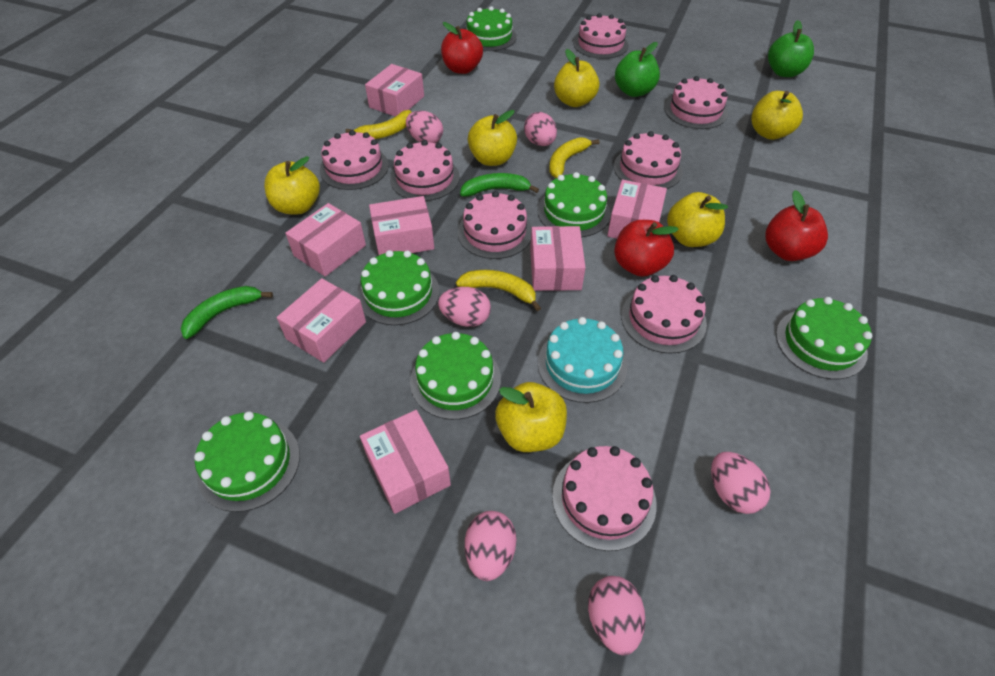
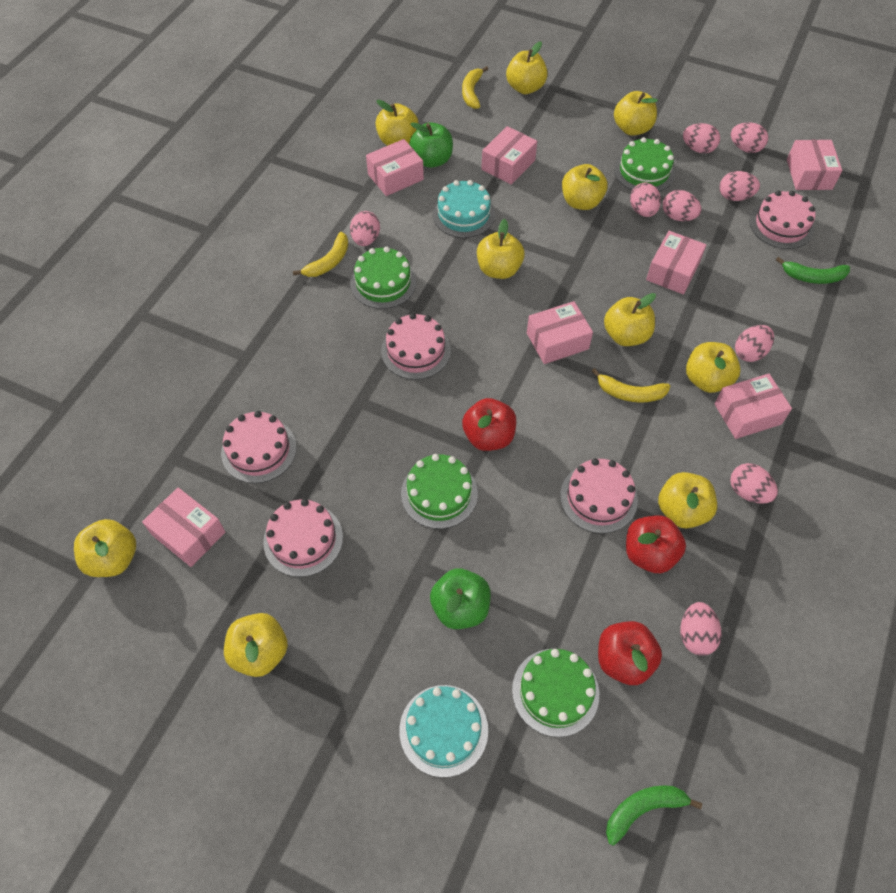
green cake: 6 -> 4
pink cake: 8 -> 5
pink egg: 6 -> 9
turquoise cake: 1 -> 2
yellow apple: 6 -> 10

